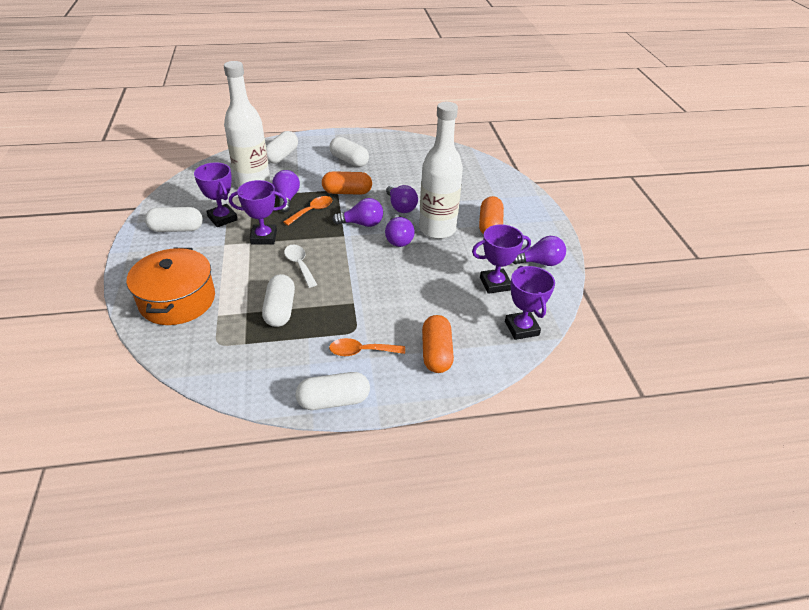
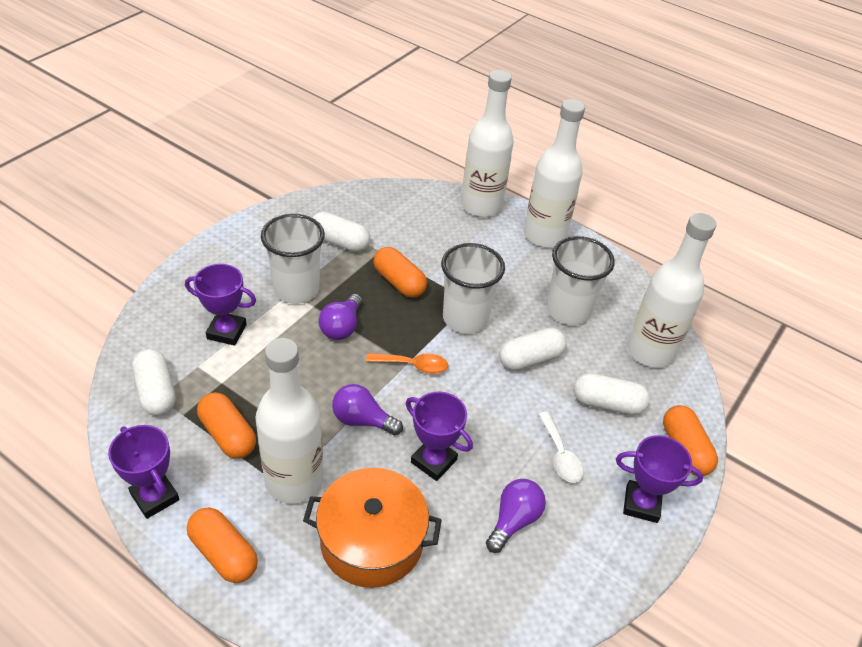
orange capsule: 3 -> 4
orange spoon: 2 -> 1
purple light bulb: 5 -> 3
white bottle: 2 -> 4
white capsule: 5 -> 4
white cup: 0 -> 3

